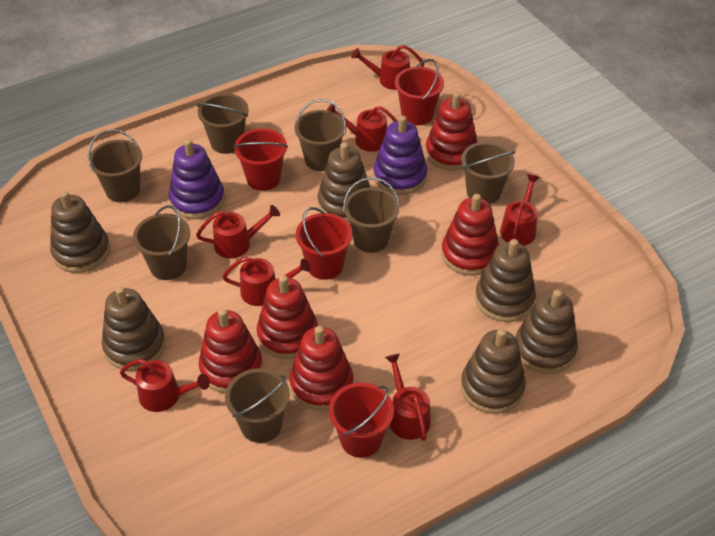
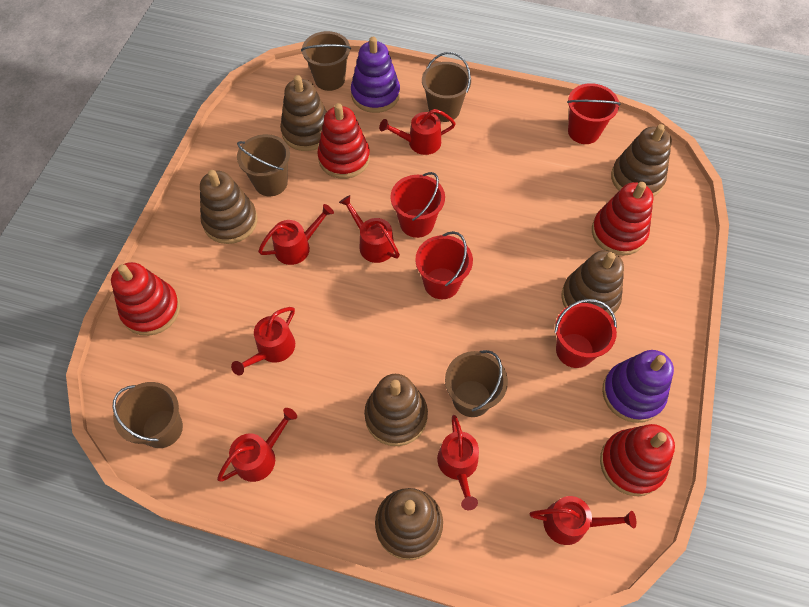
brown bucket: 7 -> 5
red stacking toy: 5 -> 4

